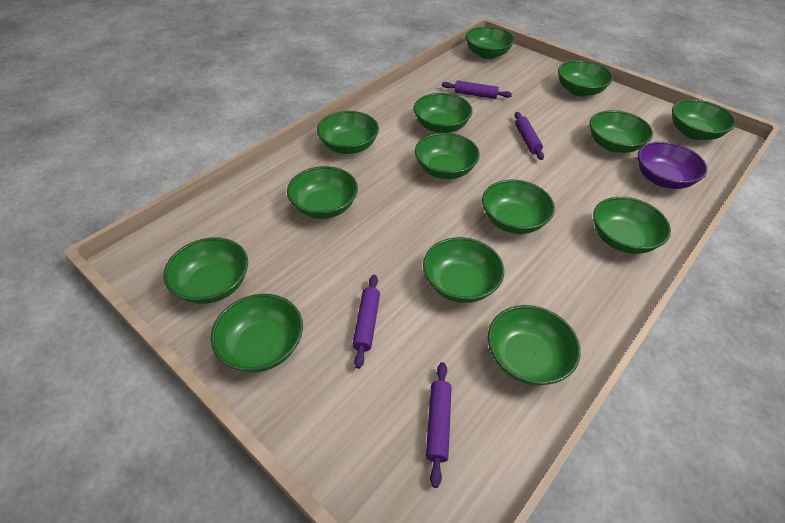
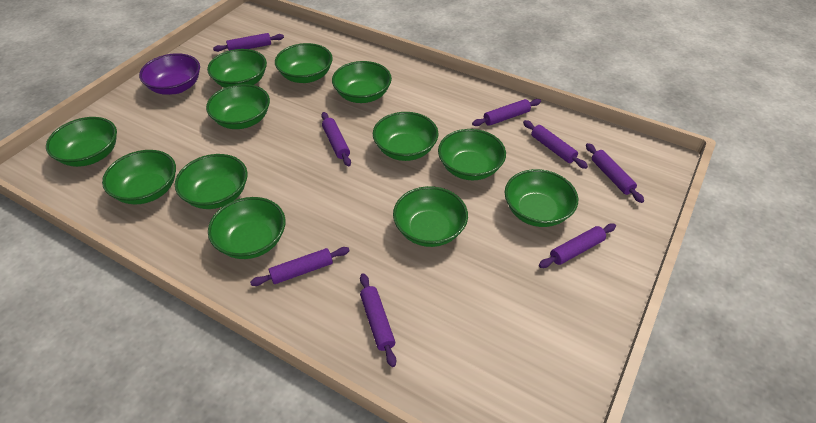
green bowl: 14 -> 12
purple rolling pin: 4 -> 8

